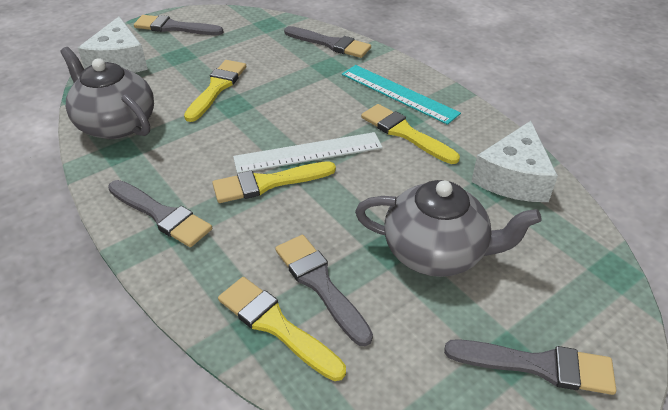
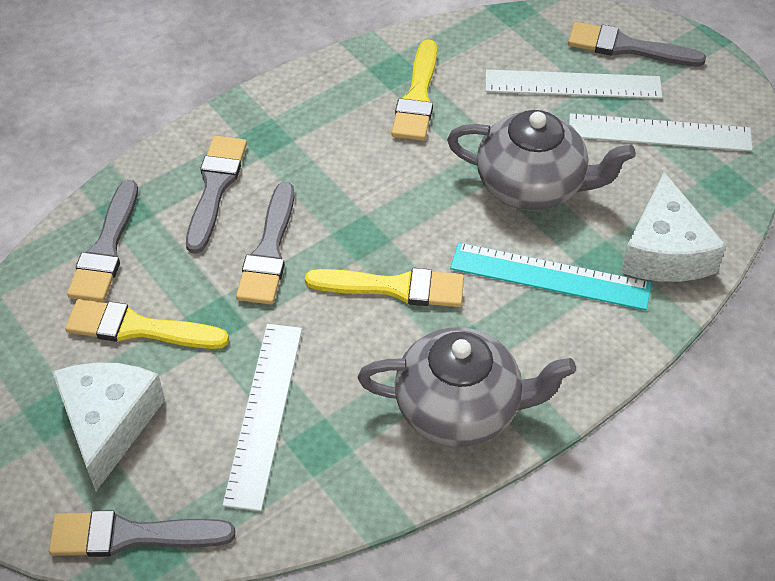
white ruler: 1 -> 3
yellow brush: 4 -> 3

